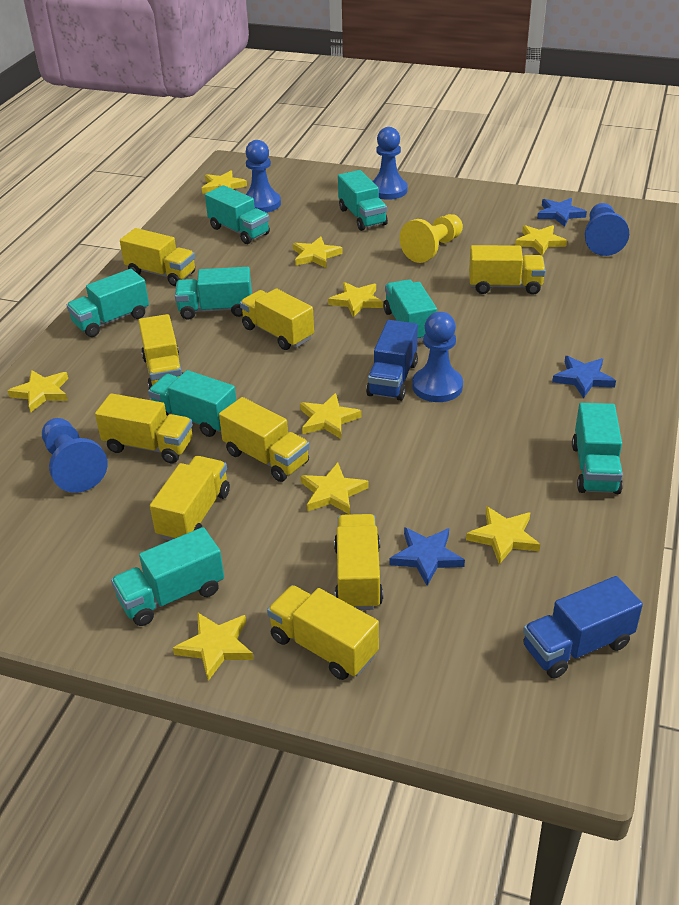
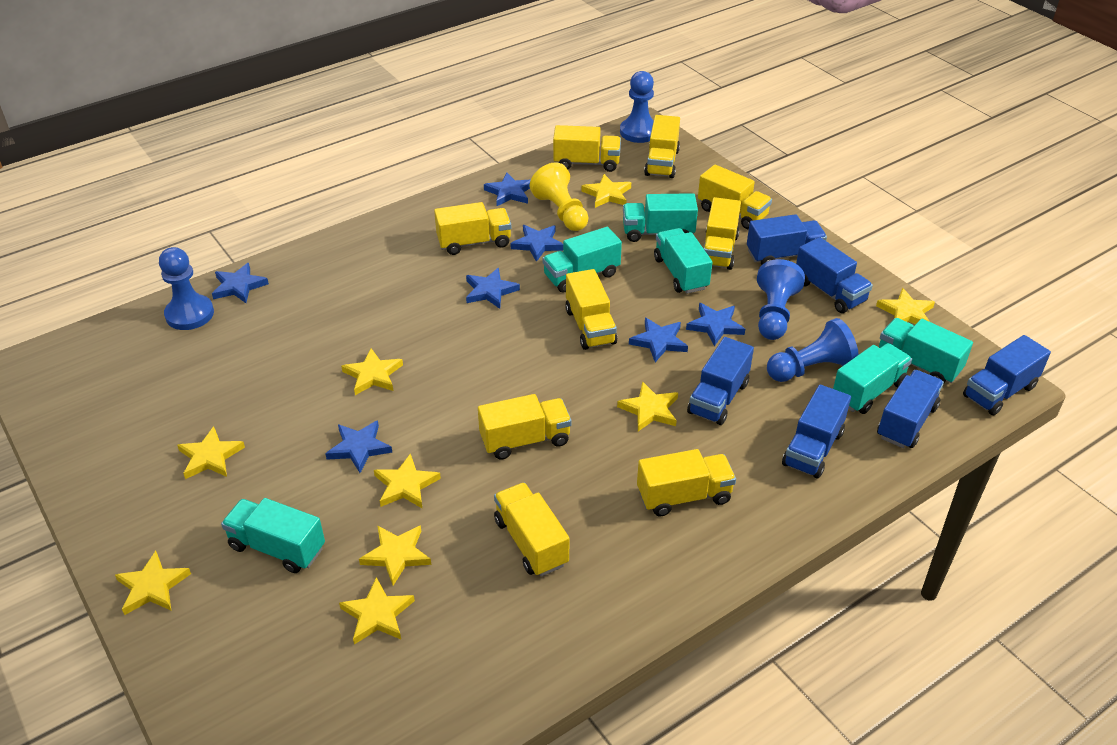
blue pawn: 5 -> 4
blue star: 3 -> 7
blue truck: 2 -> 6
turquoise truck: 8 -> 6

